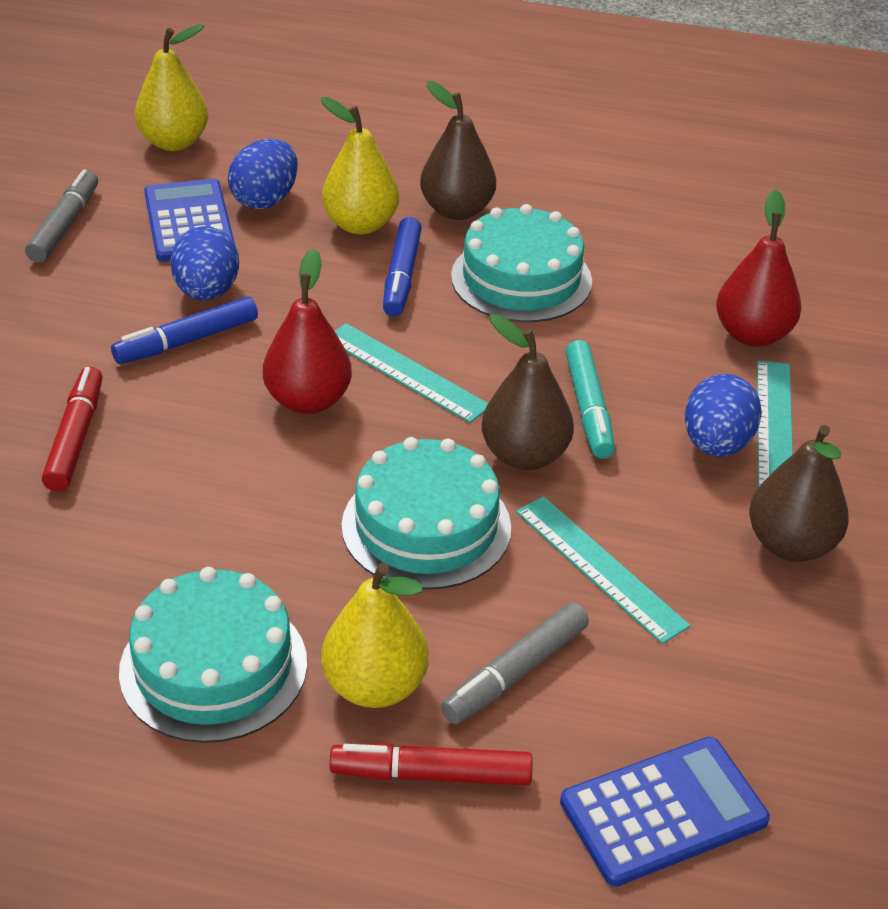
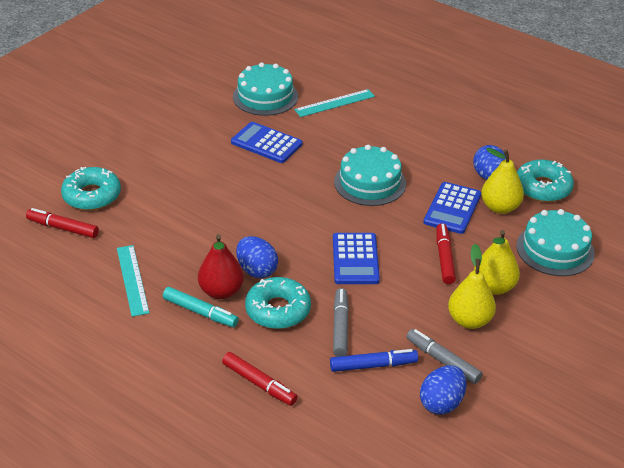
blue calculator: 2 -> 3
blue marker: 2 -> 1
brown pear: 3 -> 0
red marker: 2 -> 3
red pear: 2 -> 1
turquoise donut: 0 -> 3
turquoise ruler: 3 -> 2

